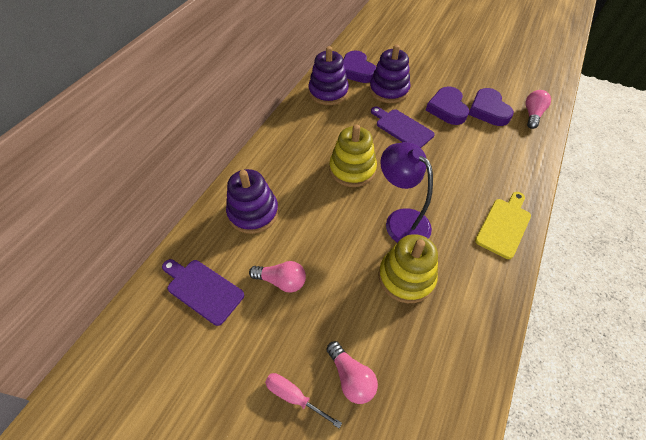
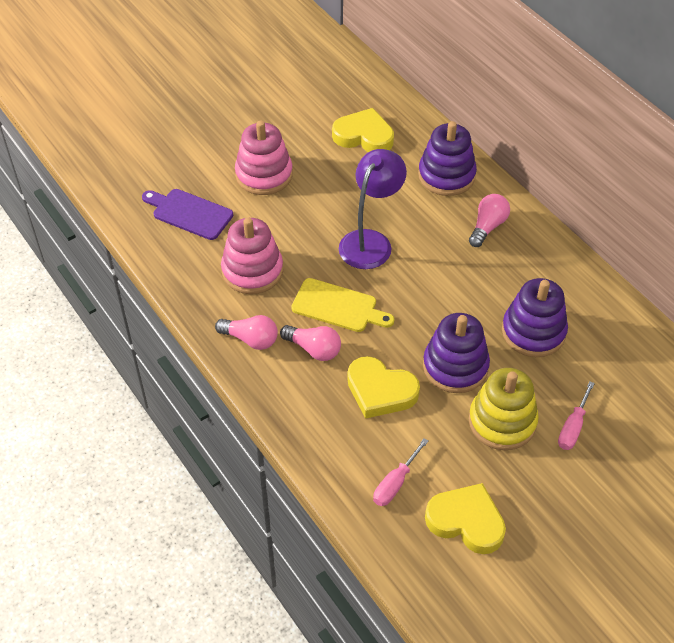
pink screwdriver: 1 -> 2
pink stacking toy: 0 -> 2
purple cutting board: 2 -> 1
purple heart: 3 -> 0
yellow heart: 0 -> 3
yellow stacking toy: 2 -> 1

